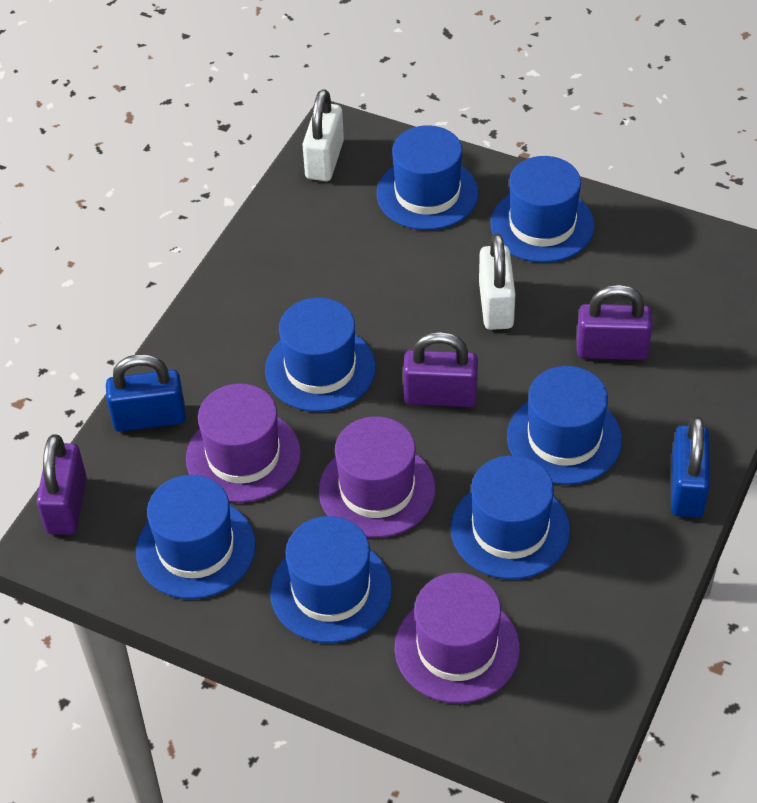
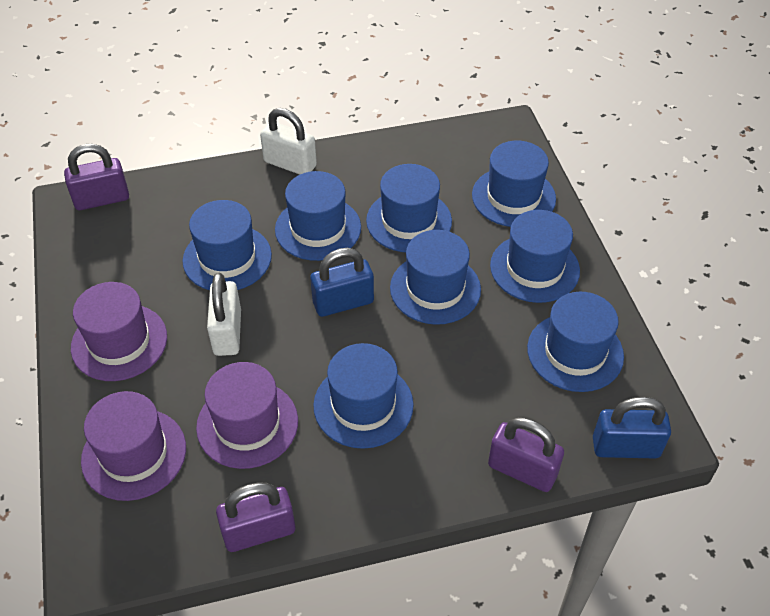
blue hat: 7 -> 8

